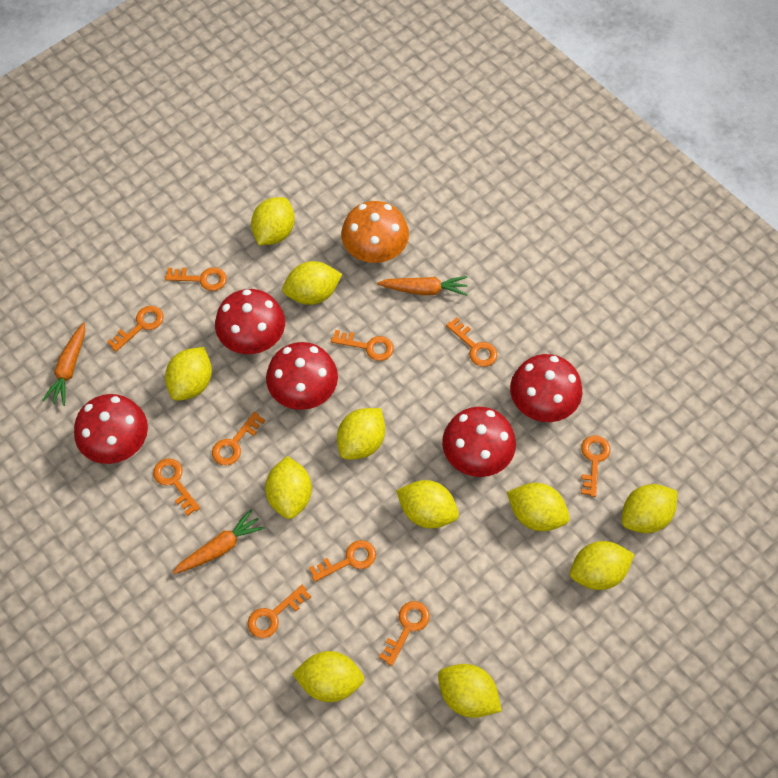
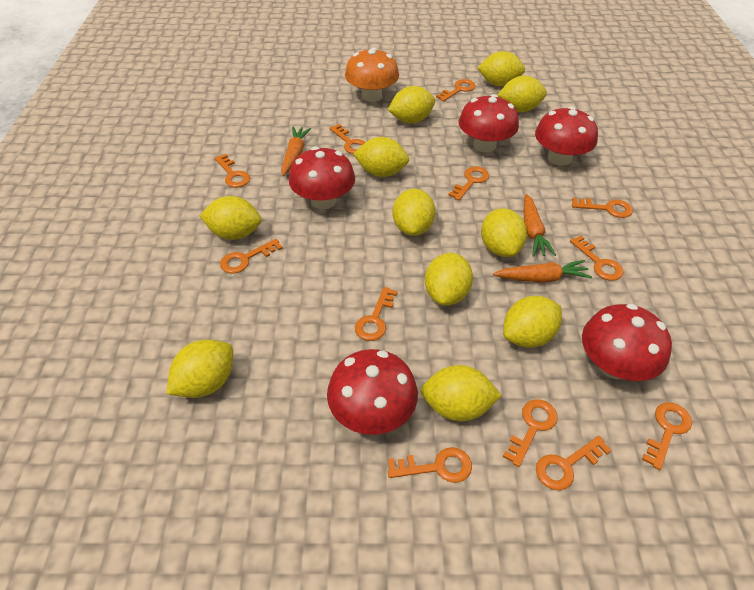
orange key: 10 -> 12

